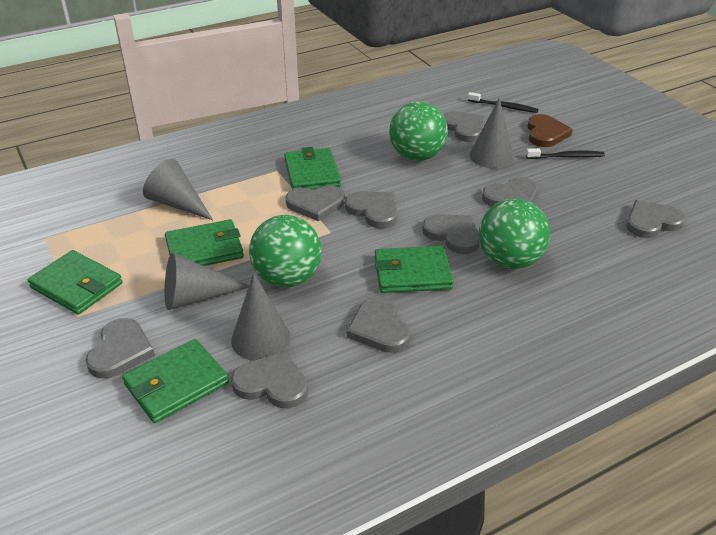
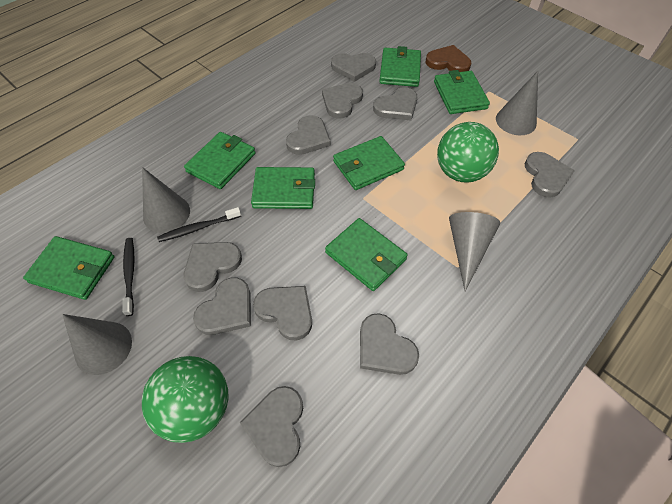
green ball: 3 -> 2
green wallet: 5 -> 7
grey heart: 9 -> 10

